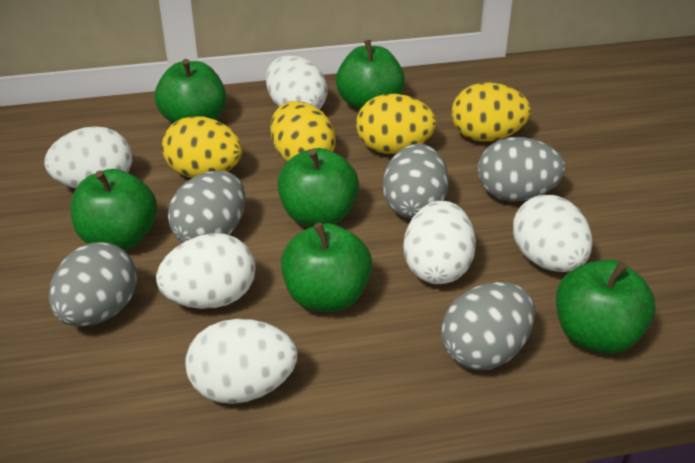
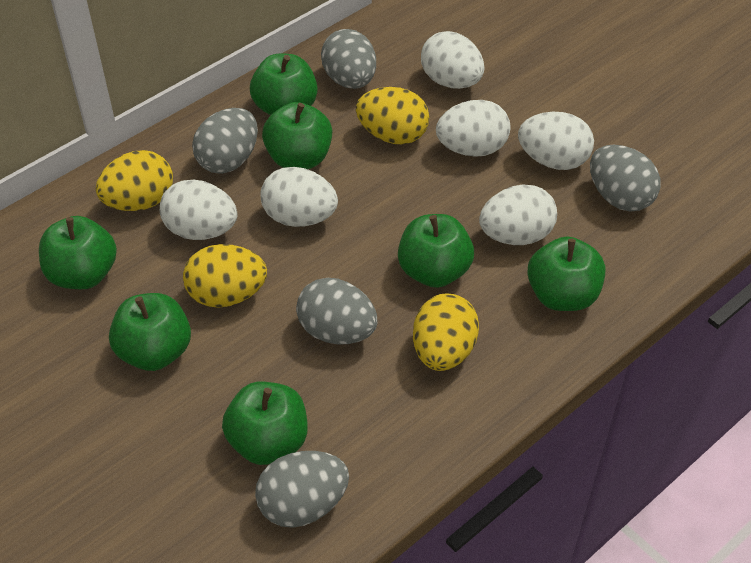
green apple: 6 -> 7

